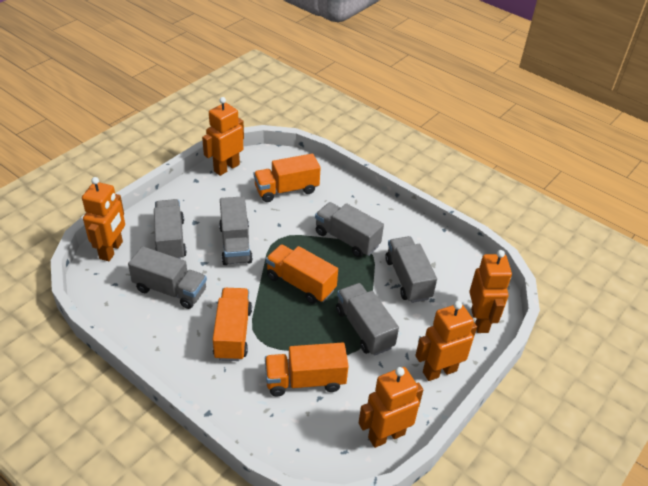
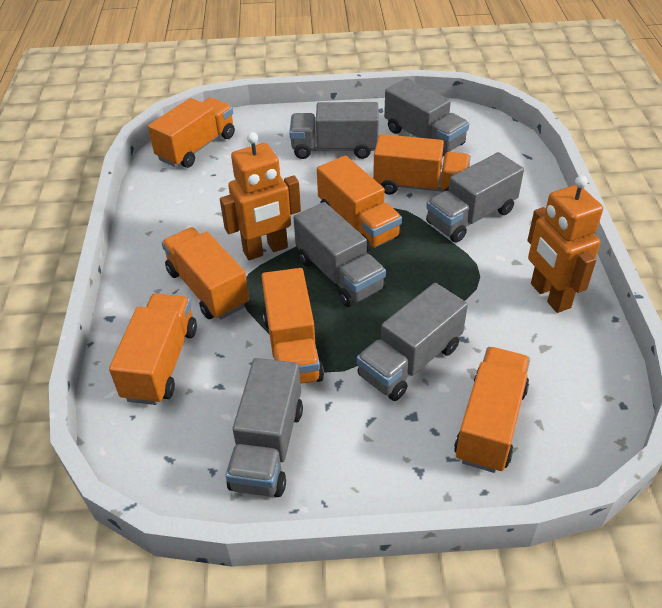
orange robot: 5 -> 2
orange truck: 4 -> 7

